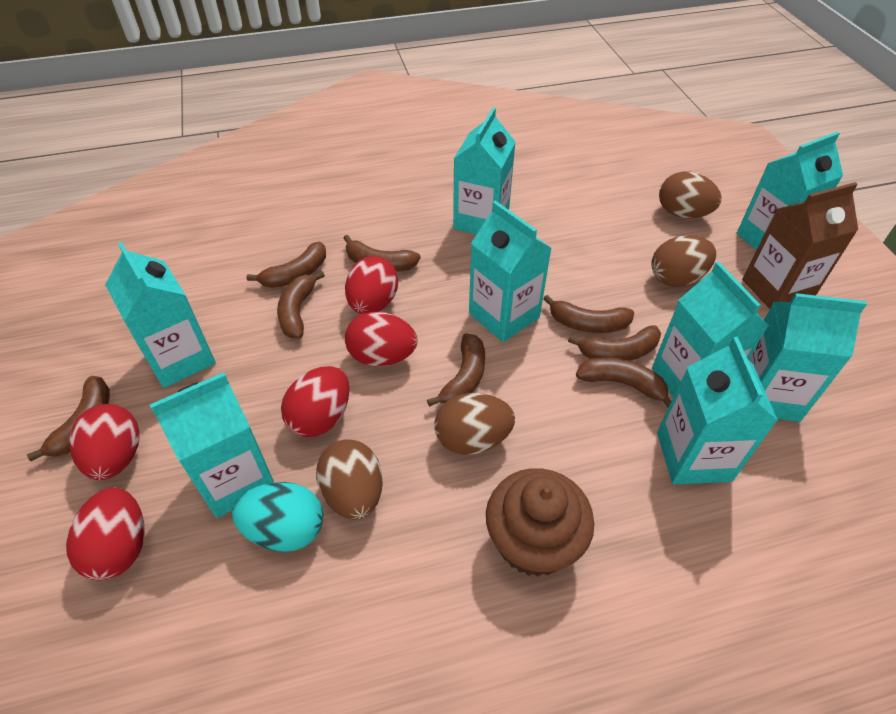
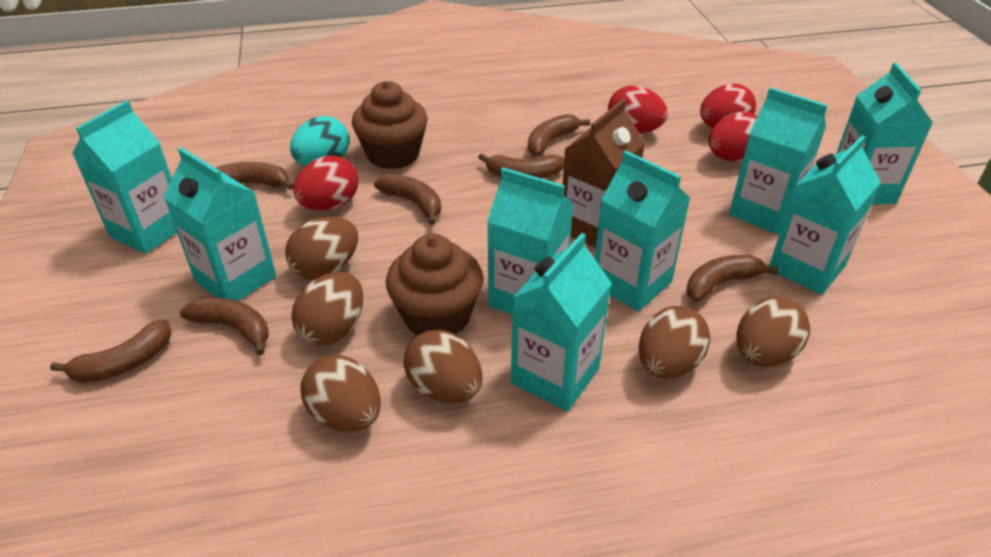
brown banana: 8 -> 7
brown cupcake: 1 -> 2
brown egg: 4 -> 6
red egg: 5 -> 4

